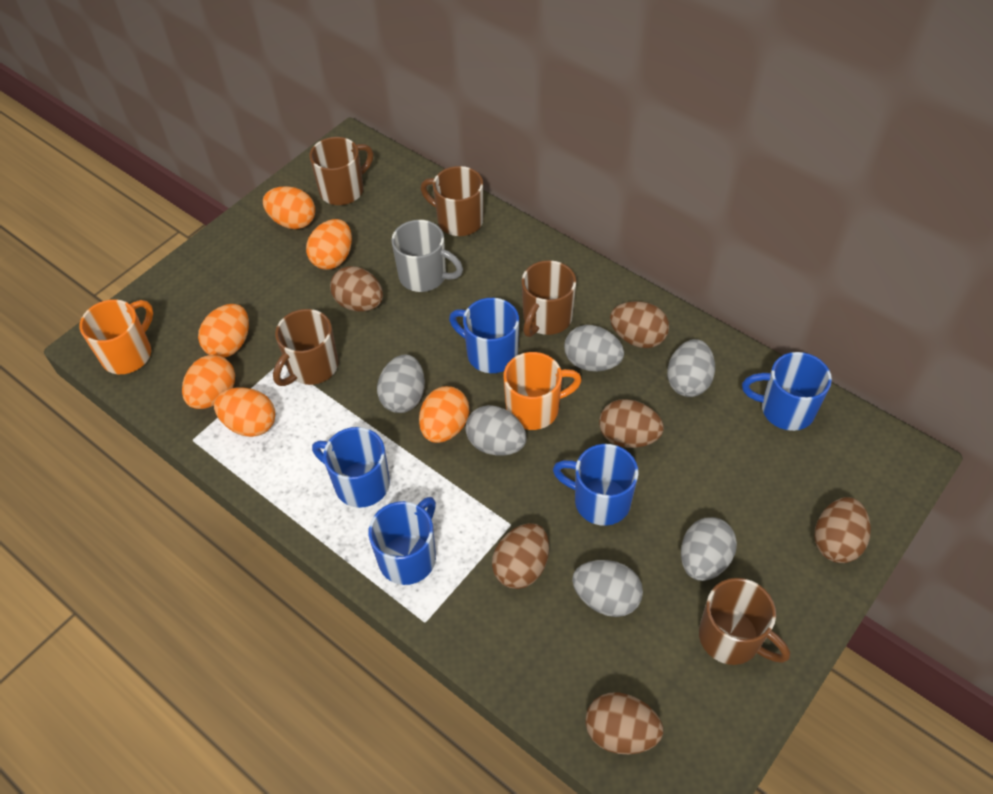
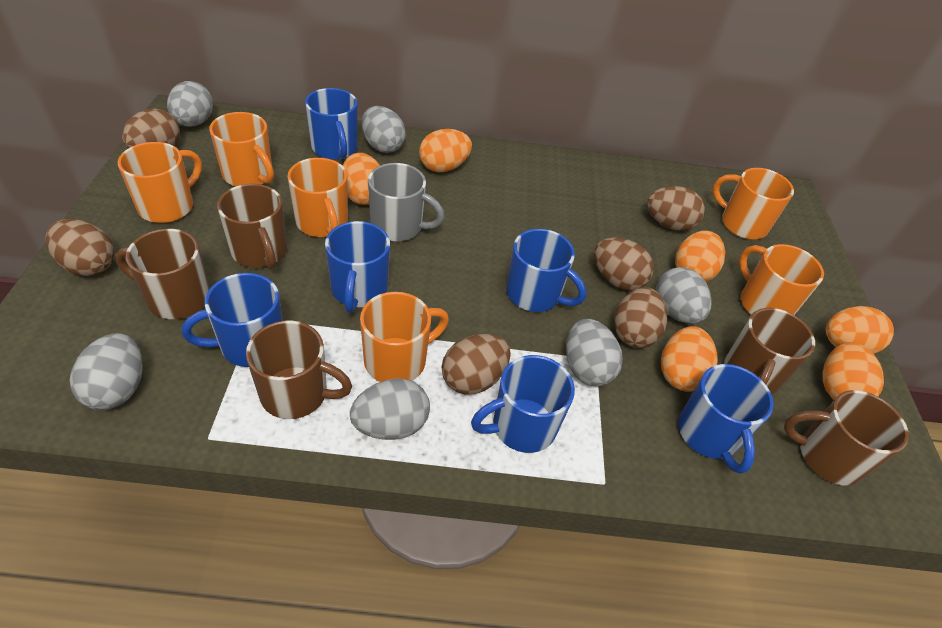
blue mug: 5 -> 6
orange mug: 2 -> 6

